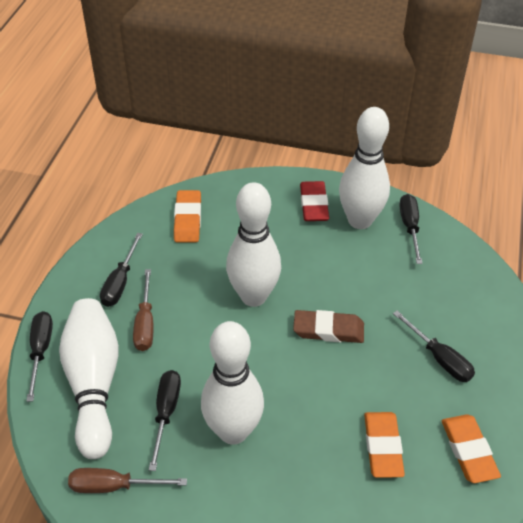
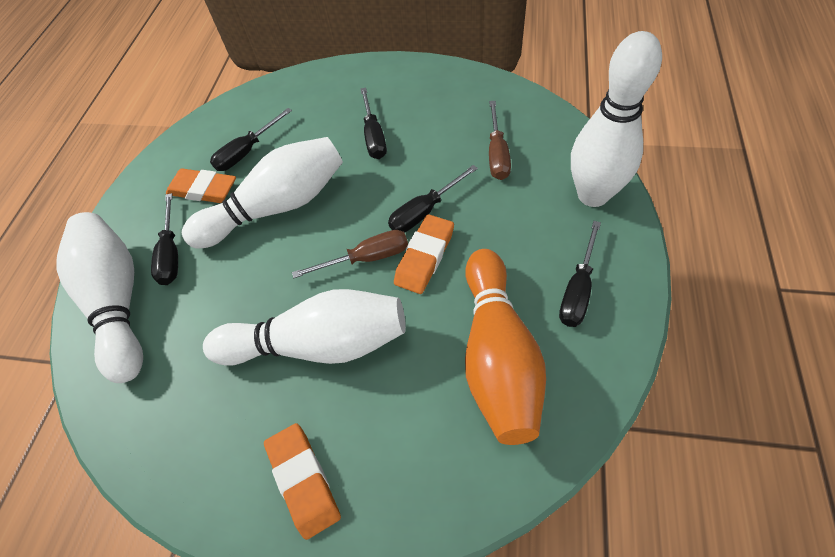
brown eraser: 1 -> 0
orange bowling pin: 0 -> 1
red eraser: 1 -> 0

